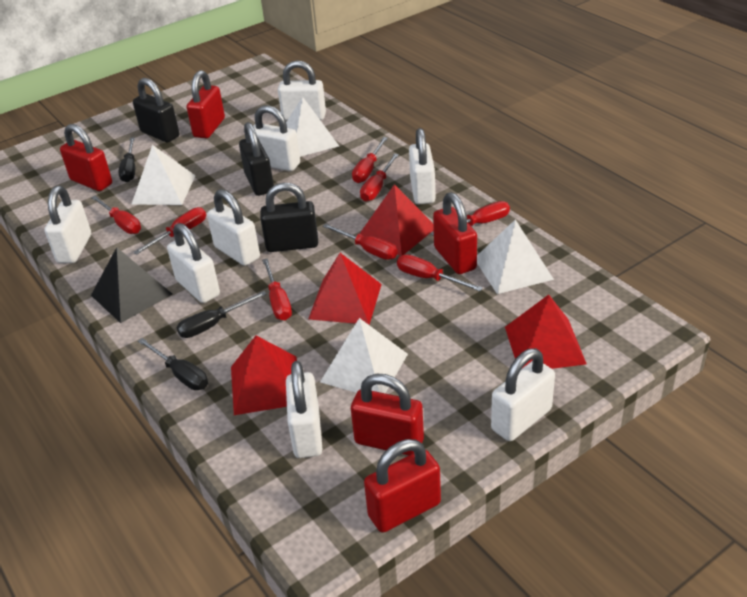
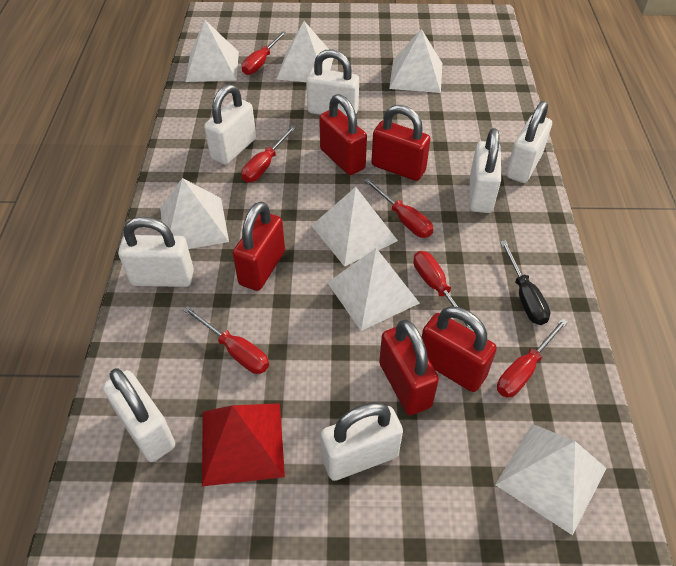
black padlock: 3 -> 0
black pyramid: 1 -> 0
black screwdriver: 3 -> 1
red pyramid: 4 -> 1
red screwdriver: 8 -> 6
white padlock: 8 -> 7
white pyramid: 4 -> 7

